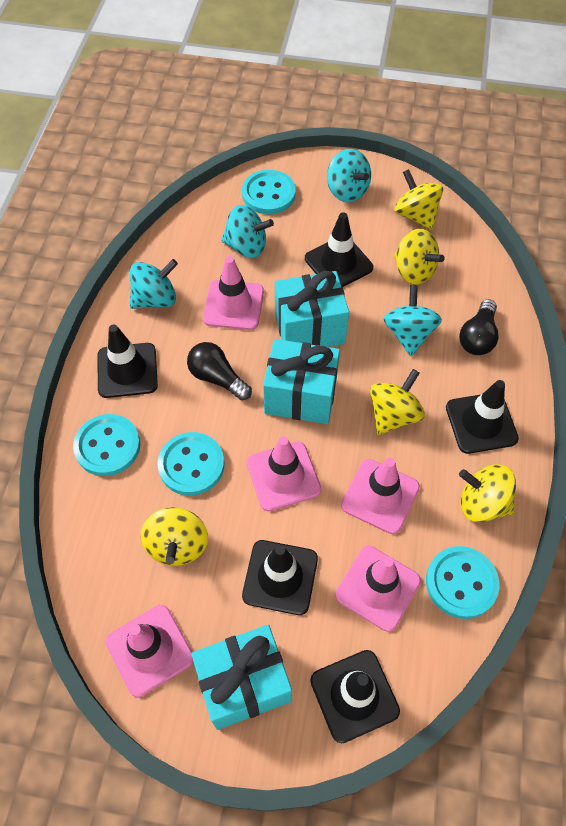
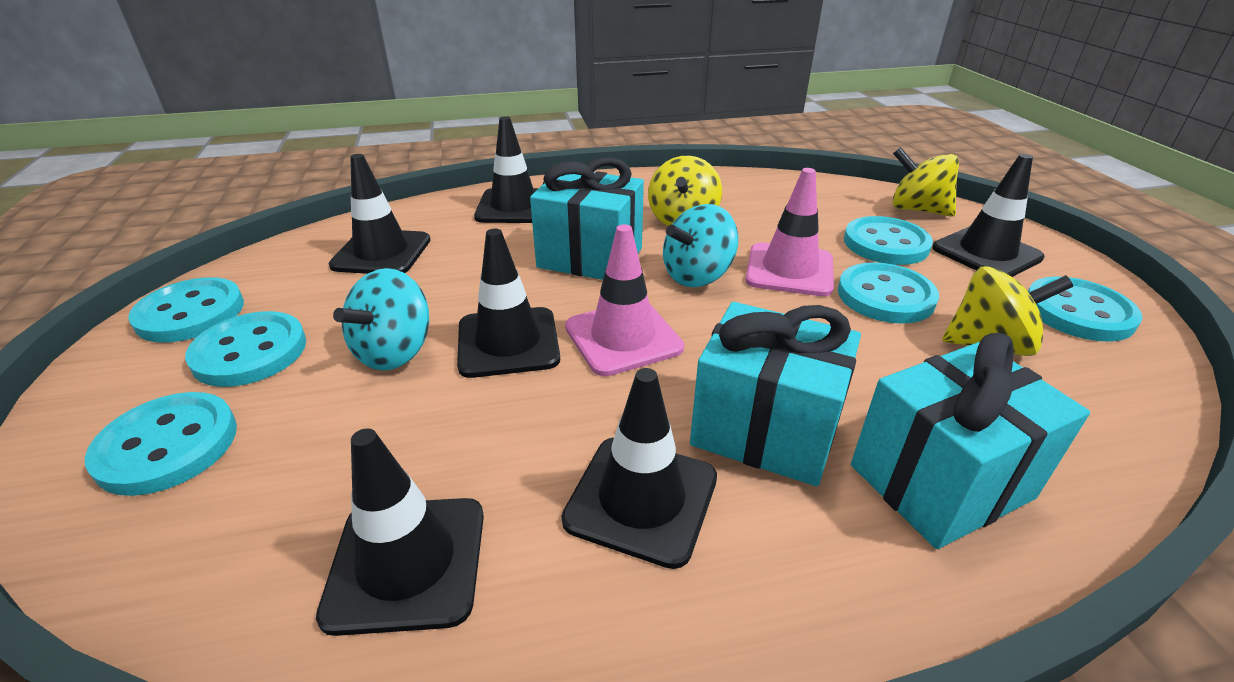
black light bulb: 2 -> 0
black traffic cone: 5 -> 6
pink traffic cone: 5 -> 2
turquoise button: 4 -> 6
turquoise spinning top: 4 -> 2
yellow spinning top: 5 -> 3

